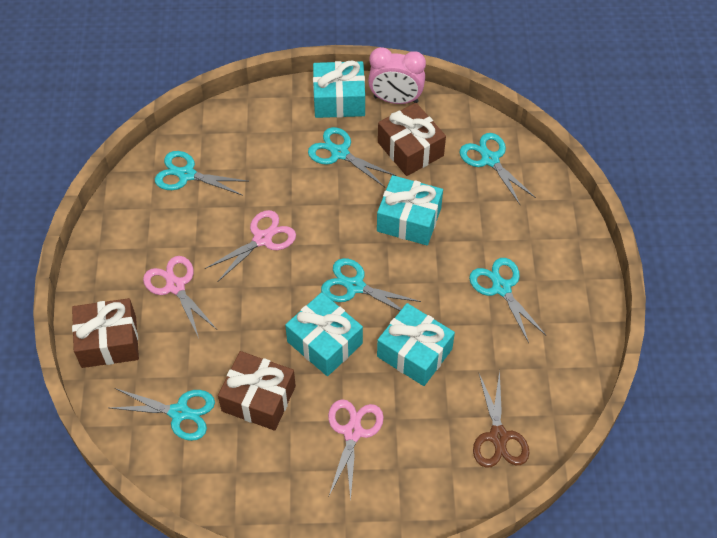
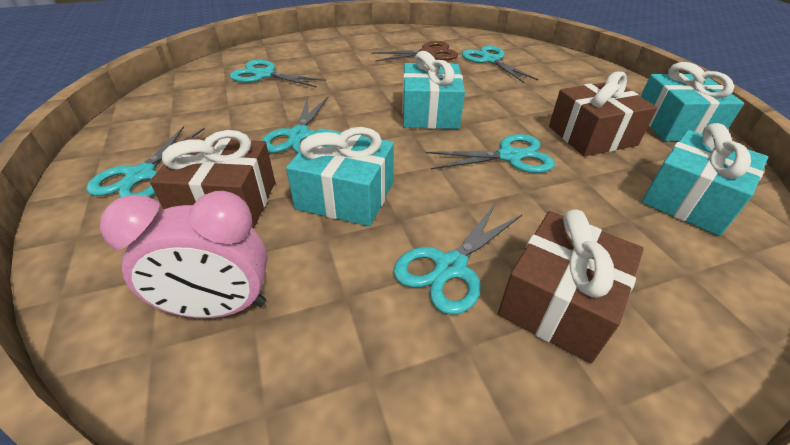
pink scissors: 3 -> 0

